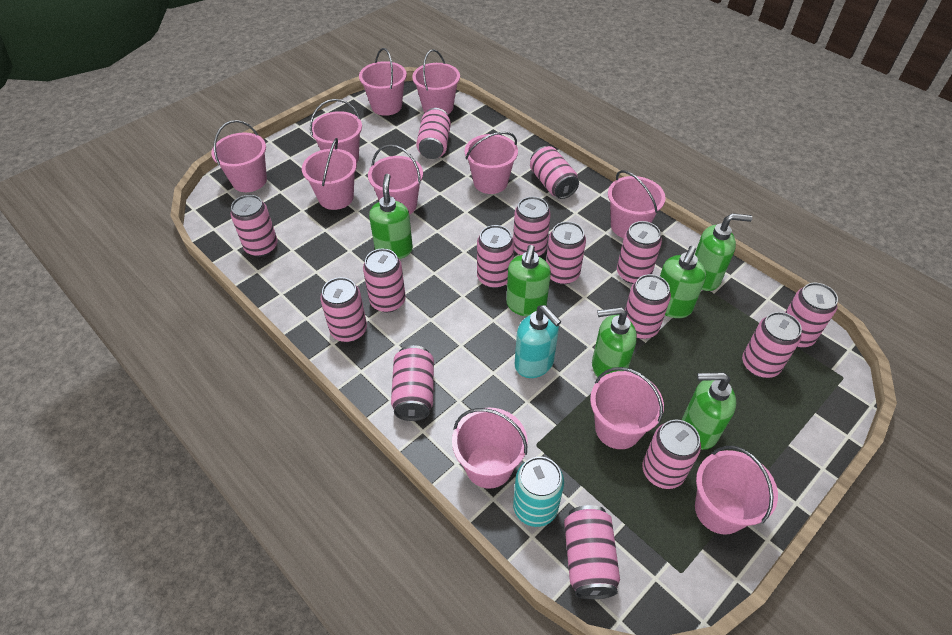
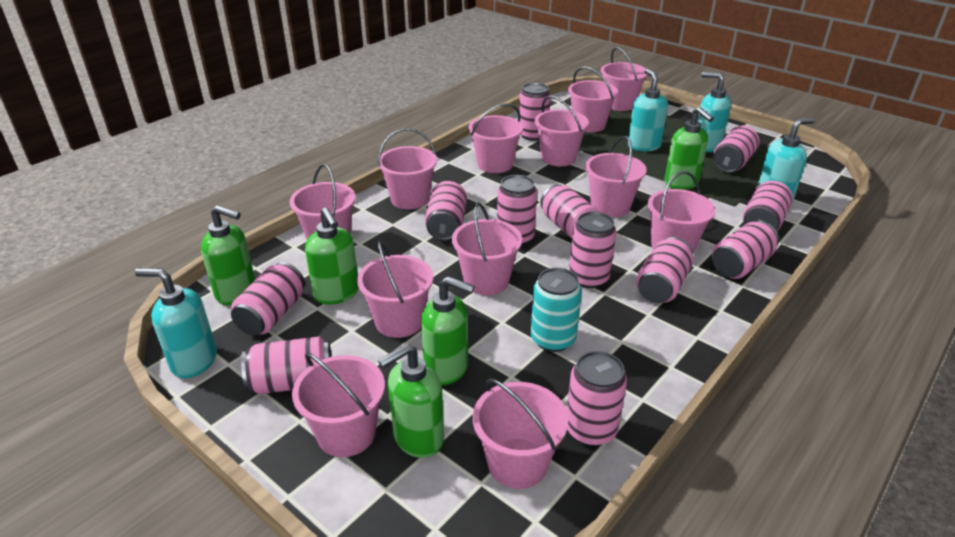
green soap dispenser: 6 -> 5
pink bucket: 11 -> 12
pink can: 15 -> 12
turquoise soap dispenser: 1 -> 4

